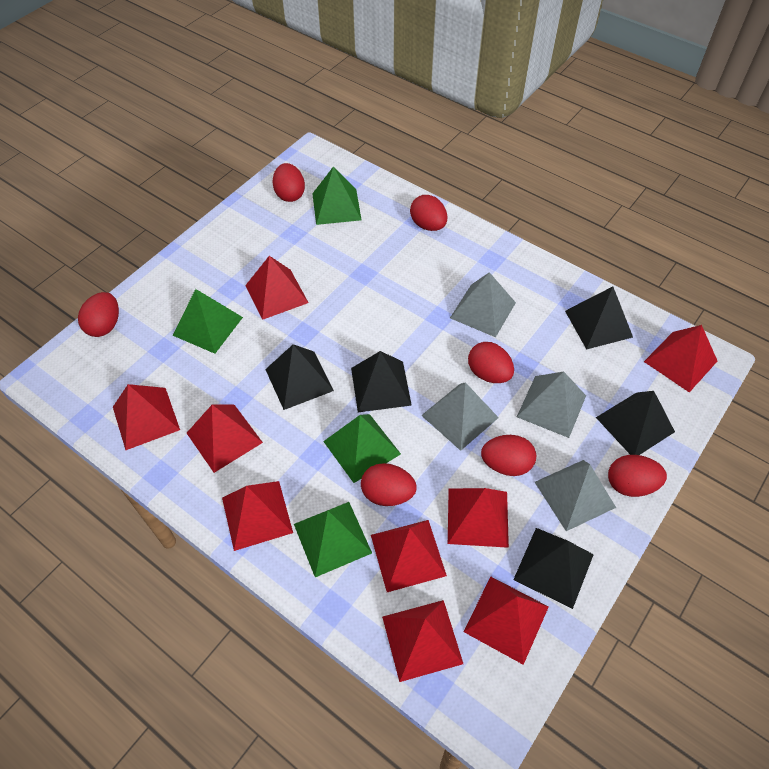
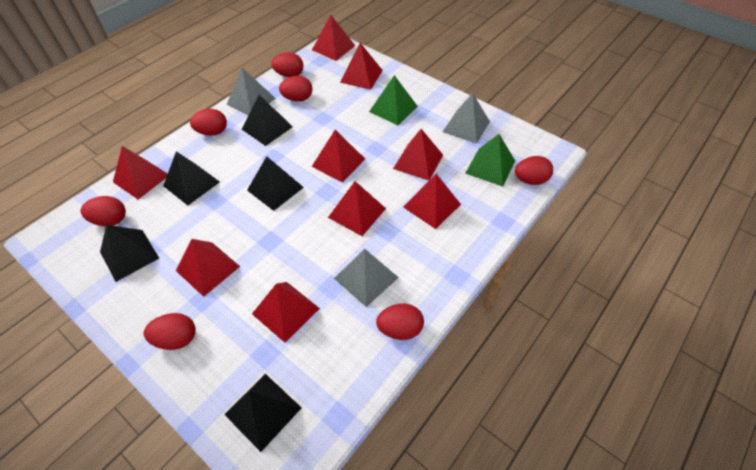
green pyramid: 4 -> 2
grey pyramid: 4 -> 3

